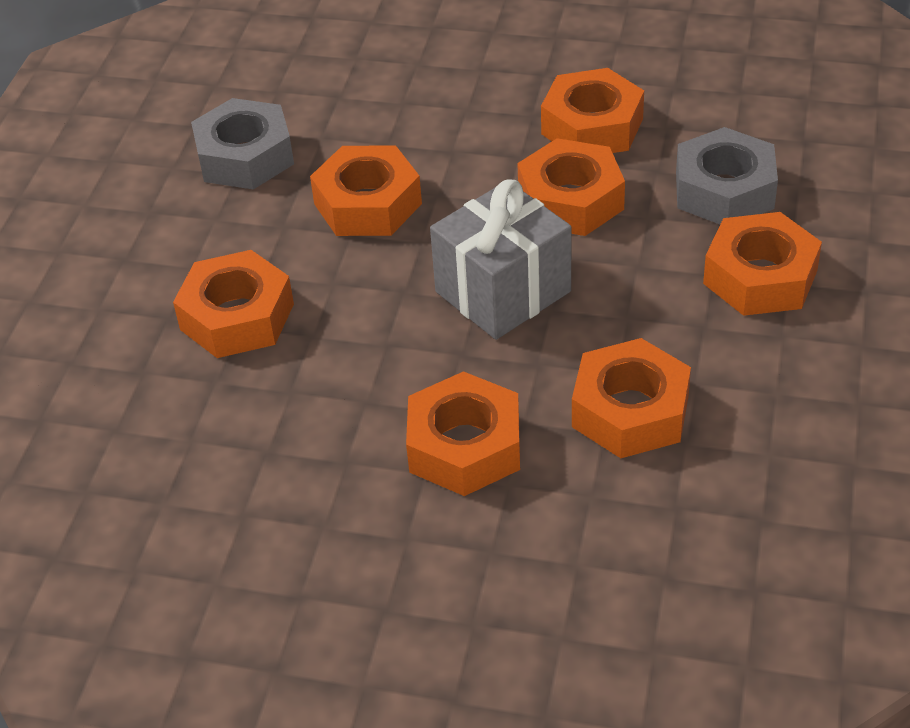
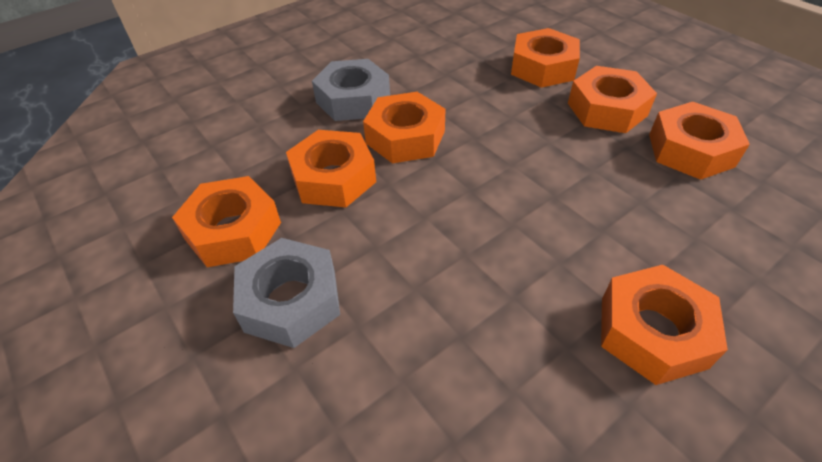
grey gift: 1 -> 0

